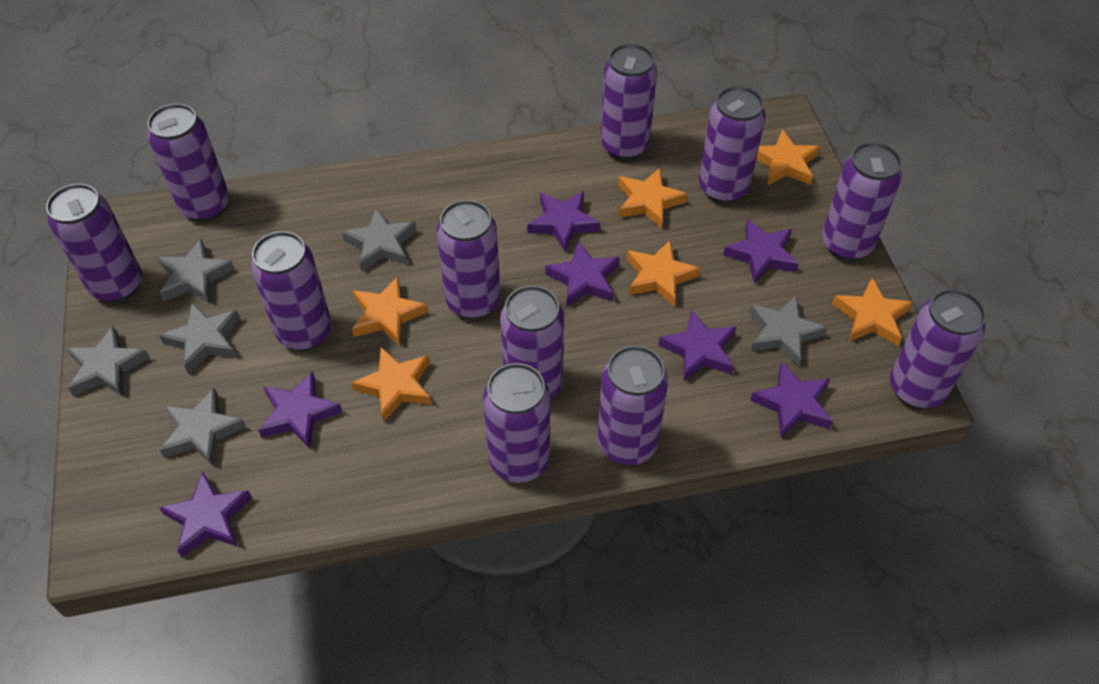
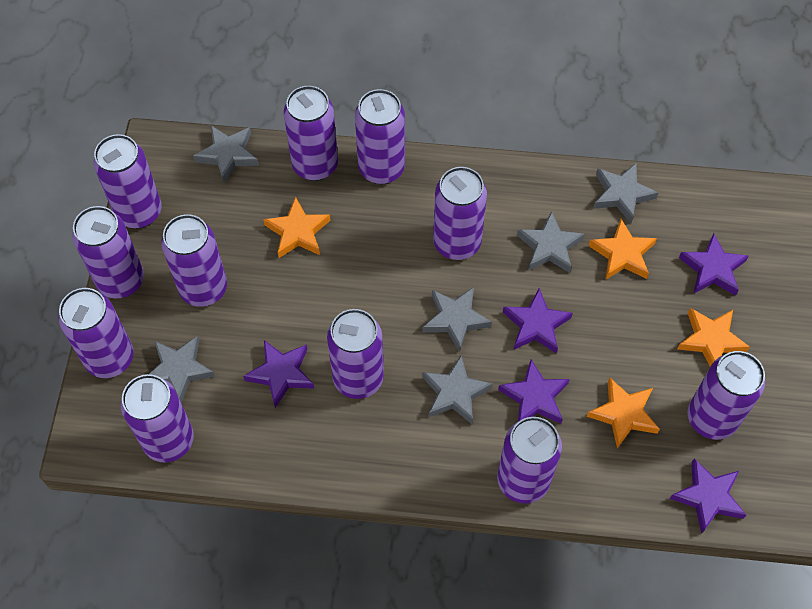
orange star: 6 -> 4
purple star: 7 -> 5

